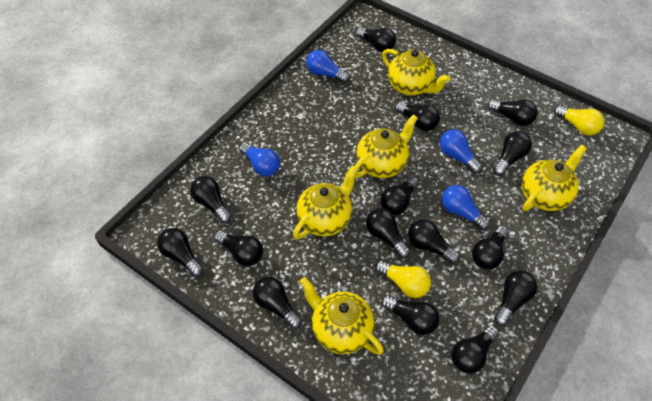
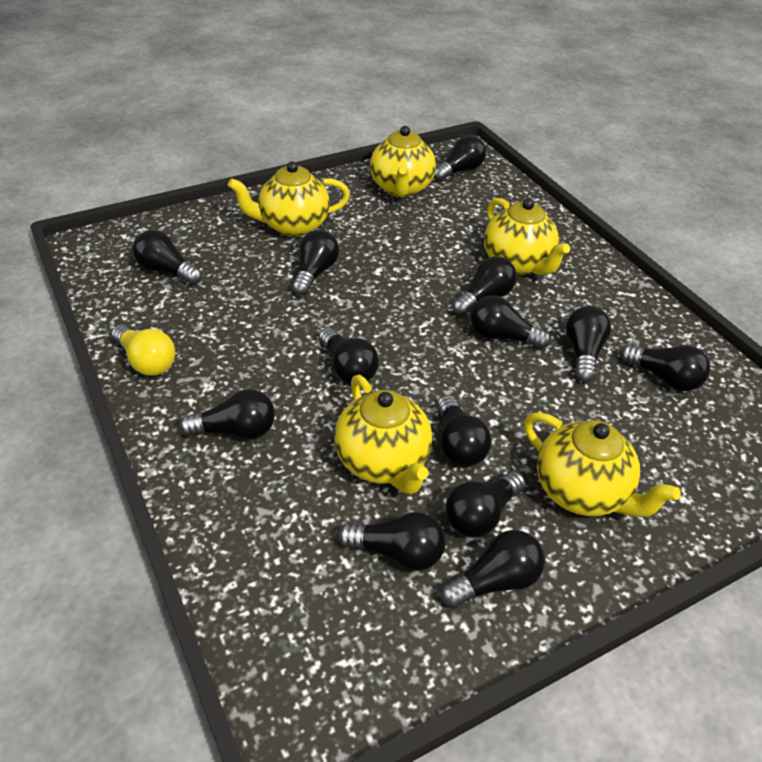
black light bulb: 15 -> 13
blue light bulb: 4 -> 0
yellow light bulb: 2 -> 1

